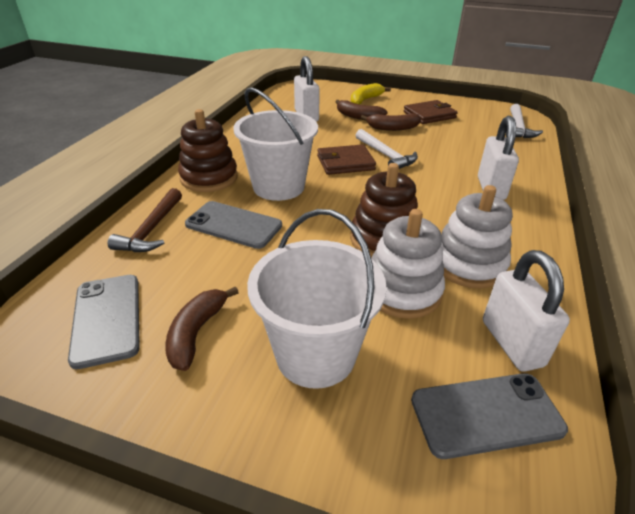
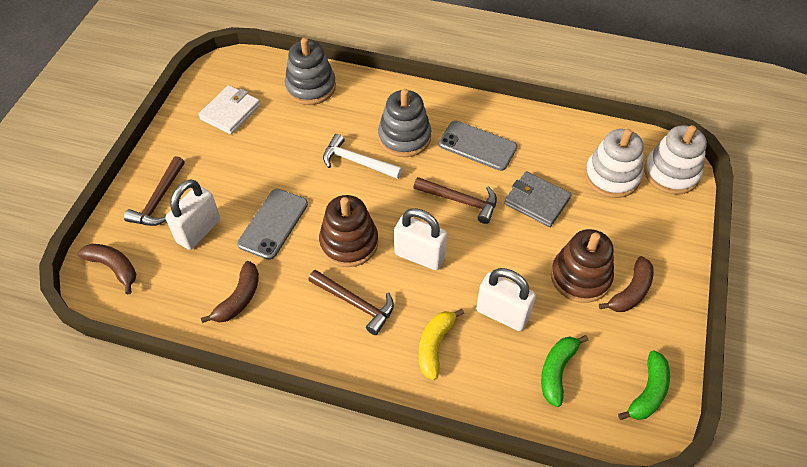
brown hammer: 1 -> 3
brown wallet: 2 -> 0
green banana: 0 -> 2
grey phone: 3 -> 2
grey stacking toy: 0 -> 2
grey wallet: 0 -> 1
white bucket: 2 -> 0
white hammer: 2 -> 1
white wallet: 0 -> 1

